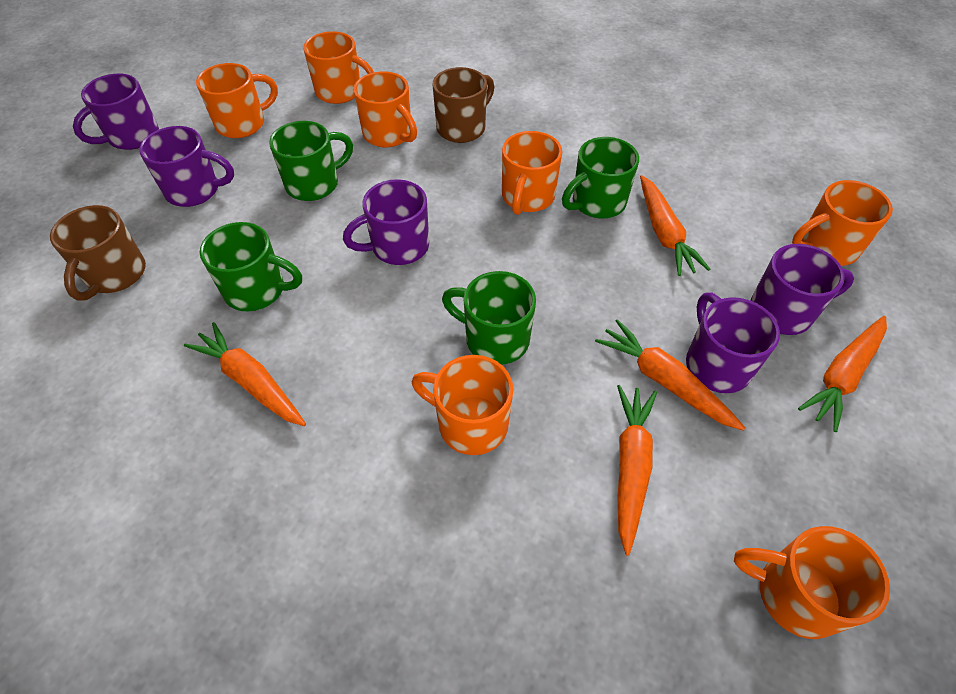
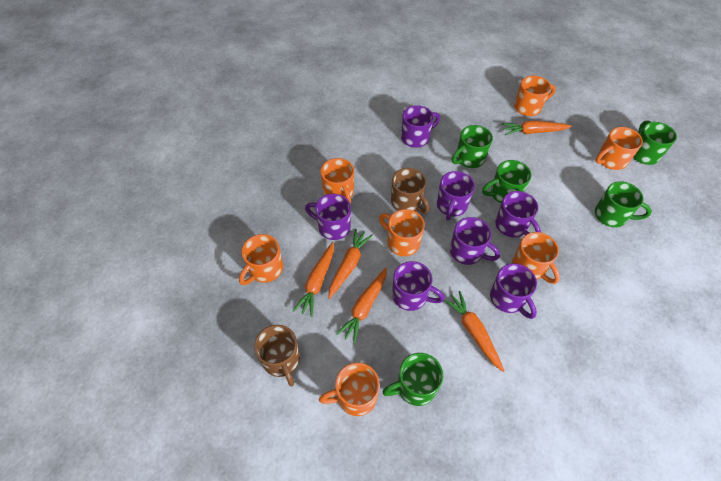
green mug: 4 -> 5
purple mug: 5 -> 7

